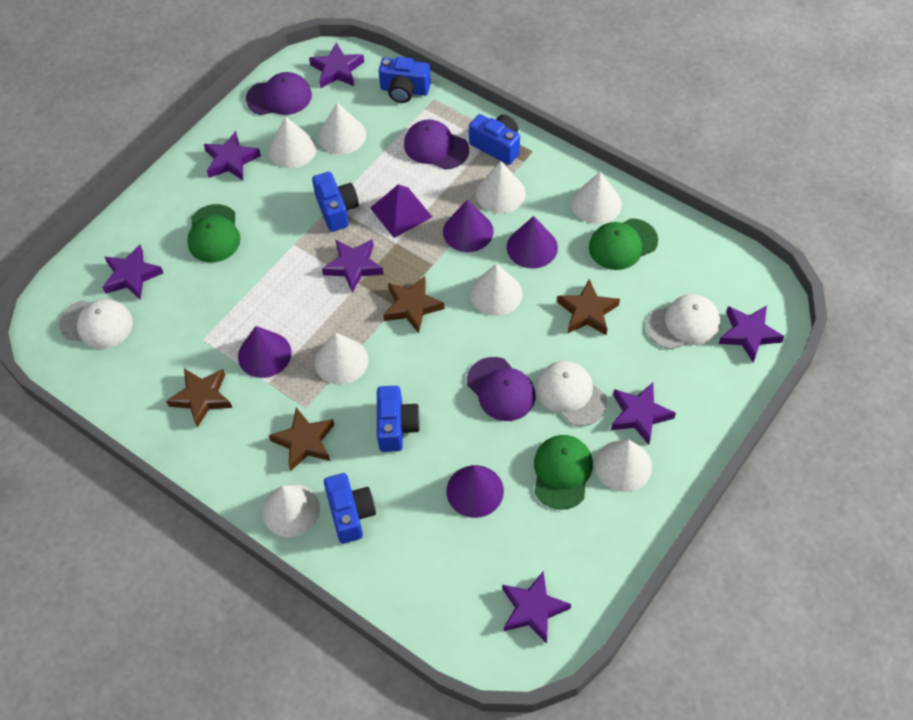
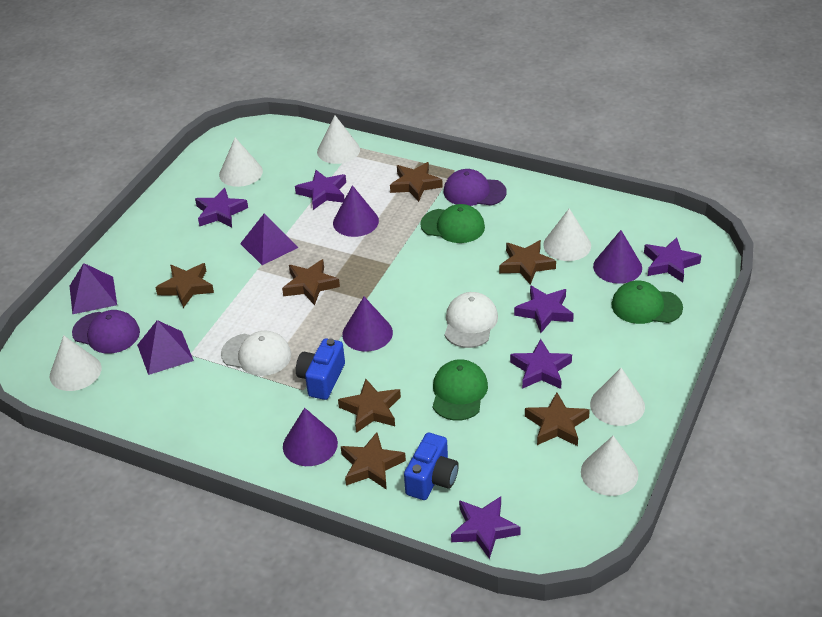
blue camera: 5 -> 2
brown star: 4 -> 7
purple cap: 3 -> 2
purple pyramid: 1 -> 3
purple star: 7 -> 6
white cap: 3 -> 2
white cone: 8 -> 6

